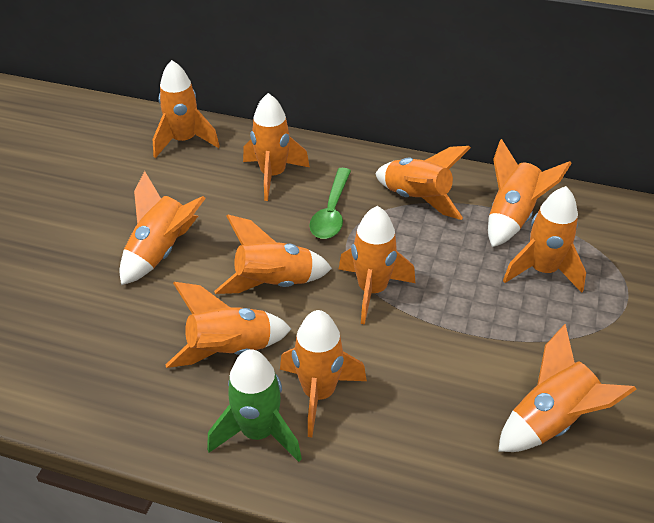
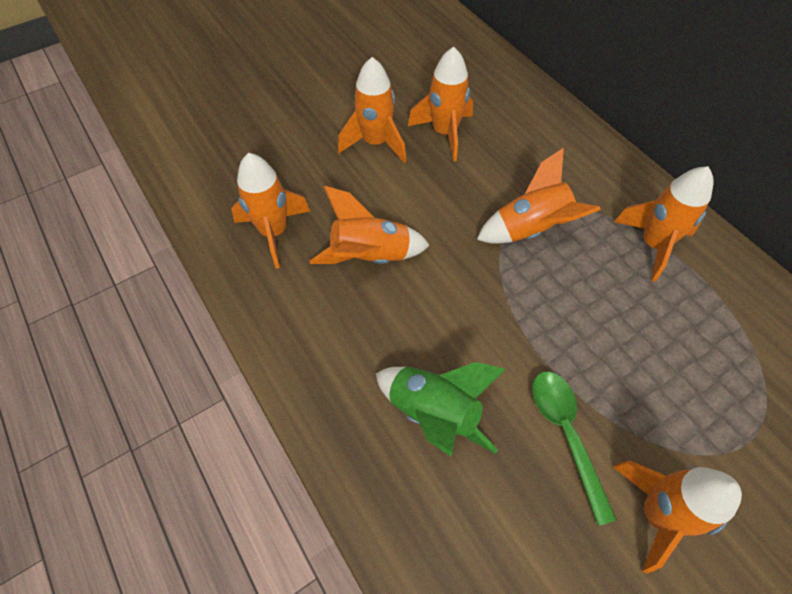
orange rocket: 11 -> 7

